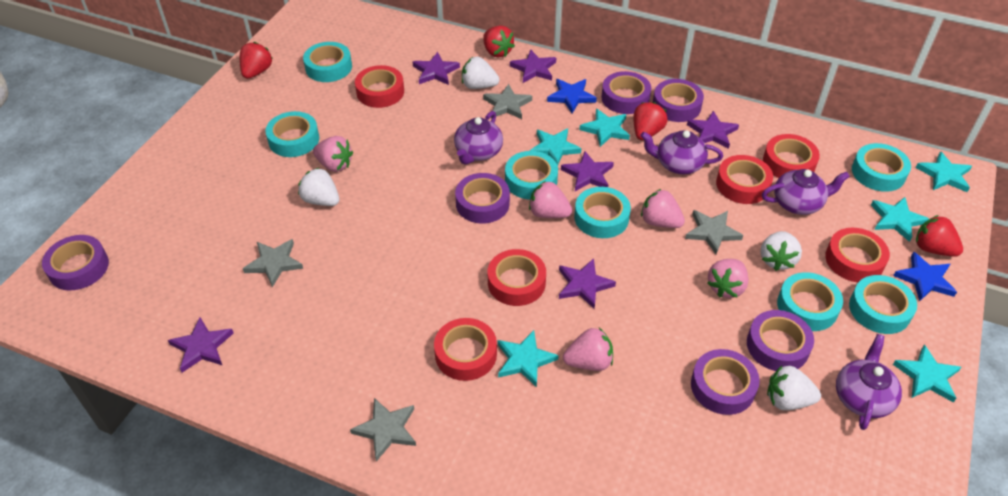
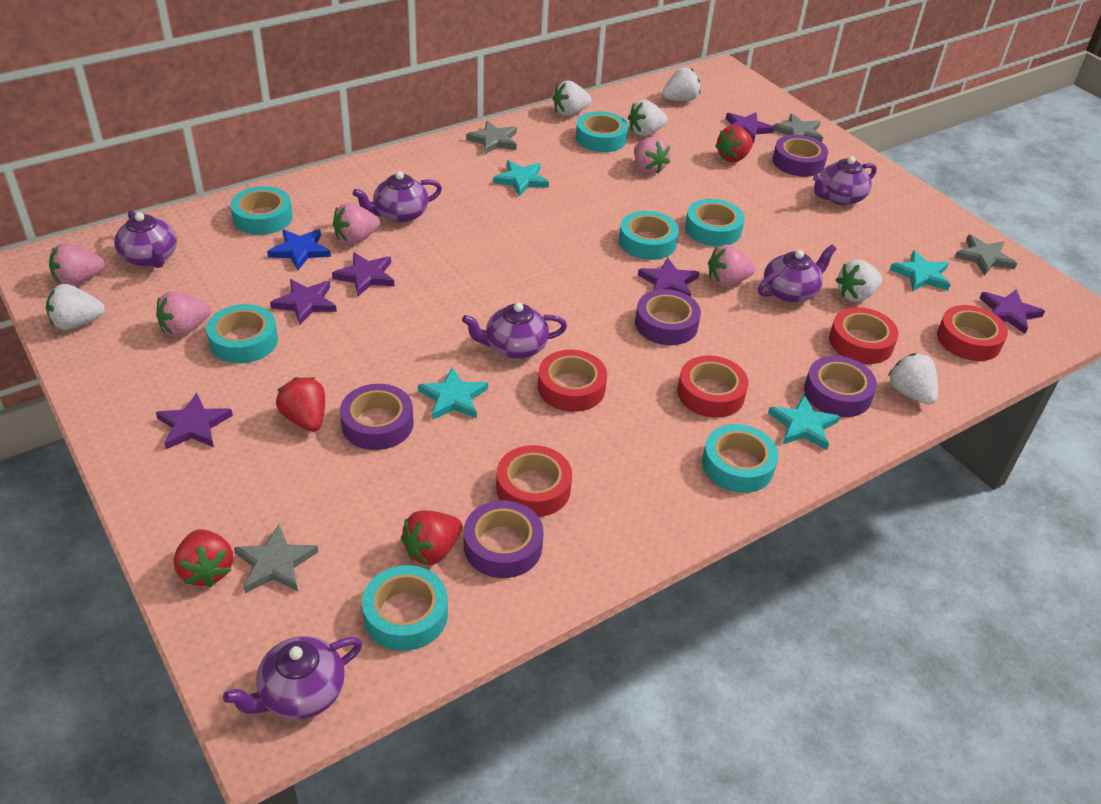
blue star: 2 -> 1
purple tape: 6 -> 5
purple teapot: 4 -> 6
red tape: 6 -> 5
turquoise star: 6 -> 4
white strawberry: 4 -> 6

